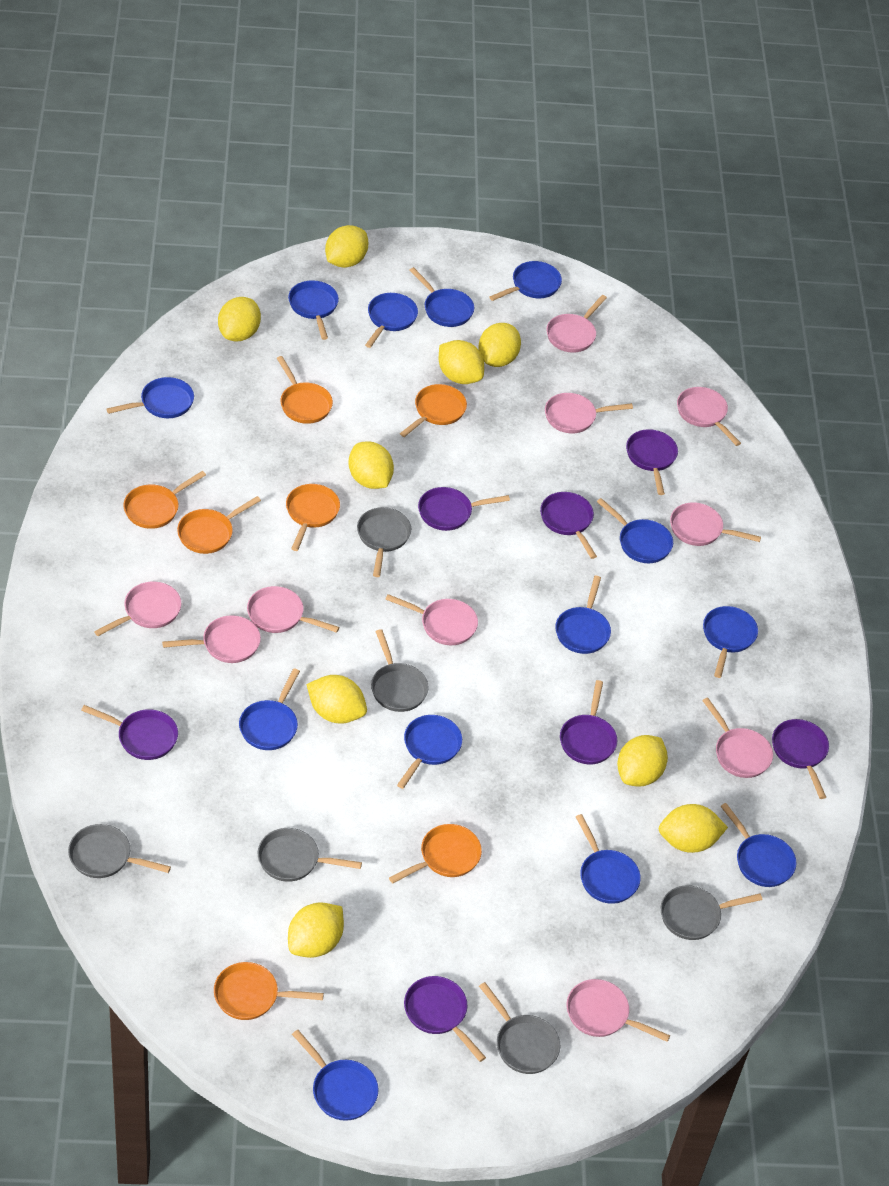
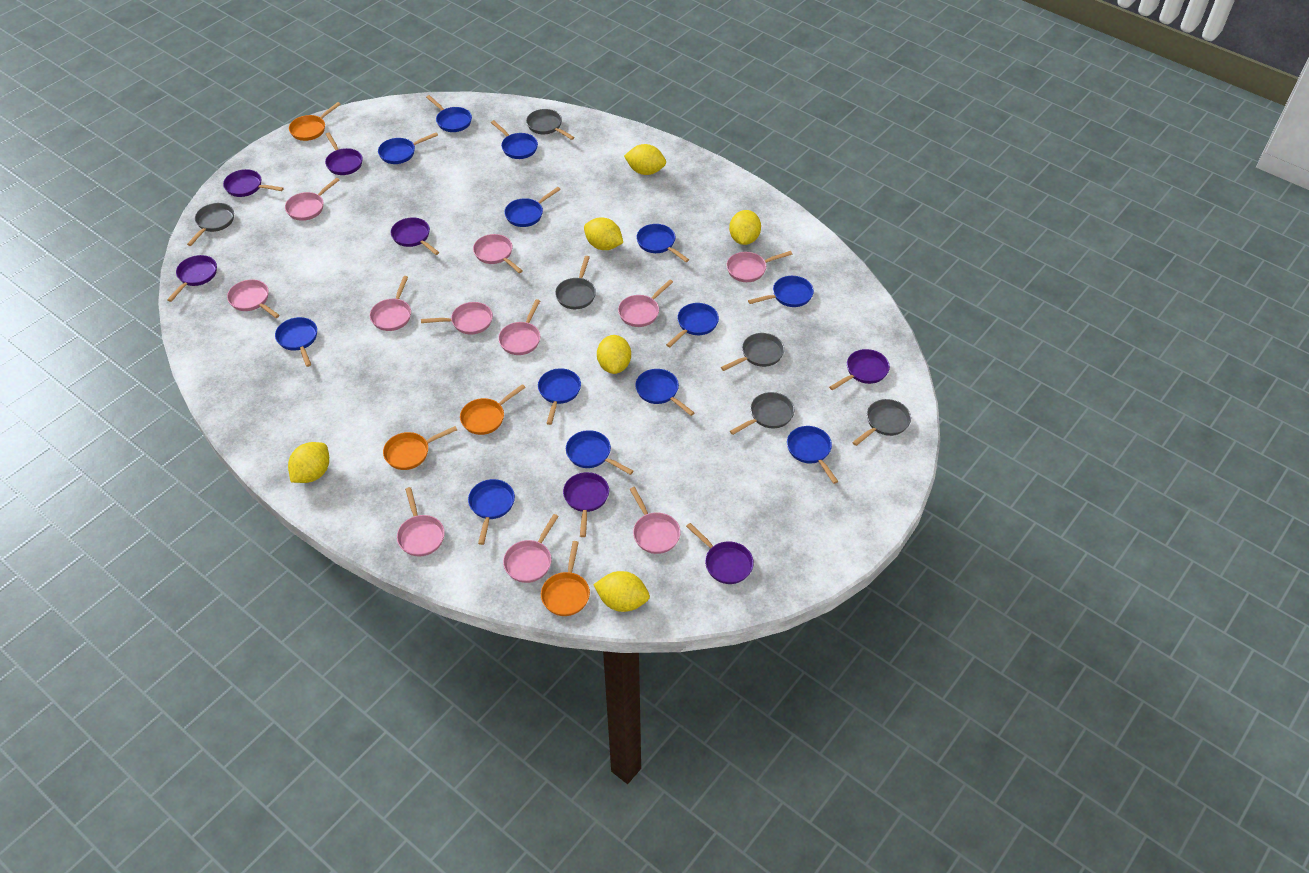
orange pan: 7 -> 4
pink pan: 10 -> 11
yellow lemon: 9 -> 6

